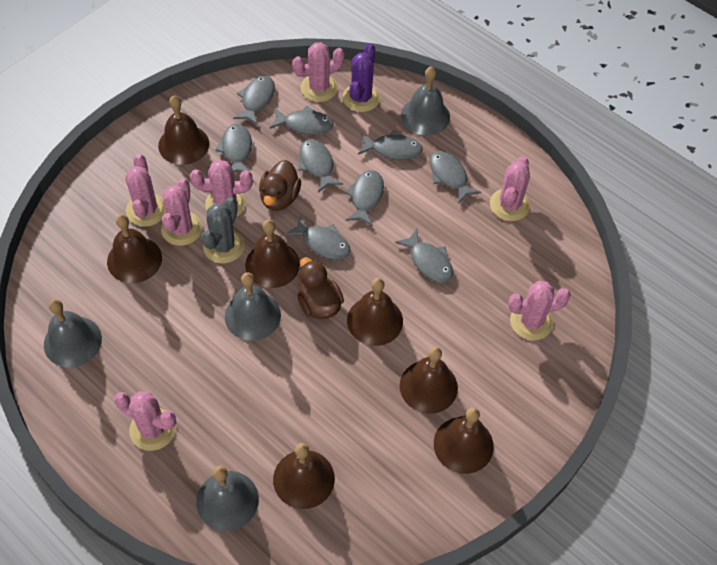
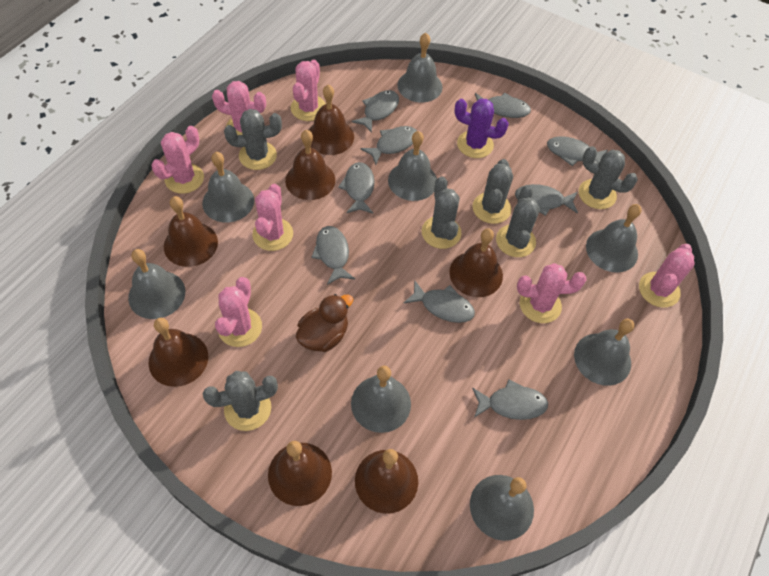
brown duck: 2 -> 1
grey bell: 4 -> 8
grey cactus: 1 -> 6

